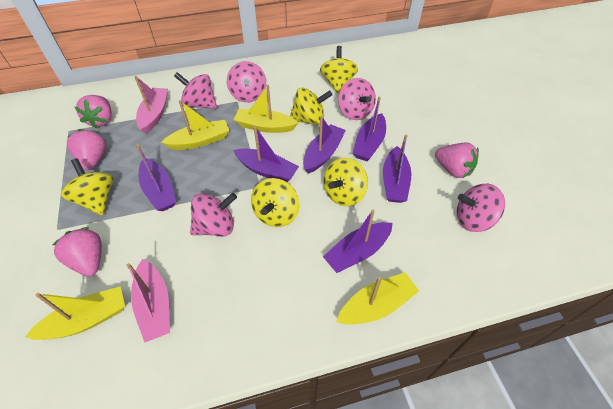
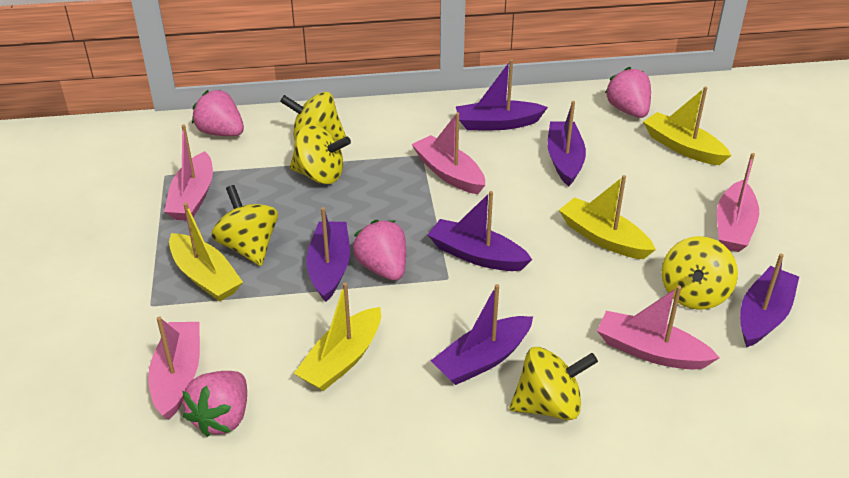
pink boat: 2 -> 5
pink spinning top: 5 -> 0

